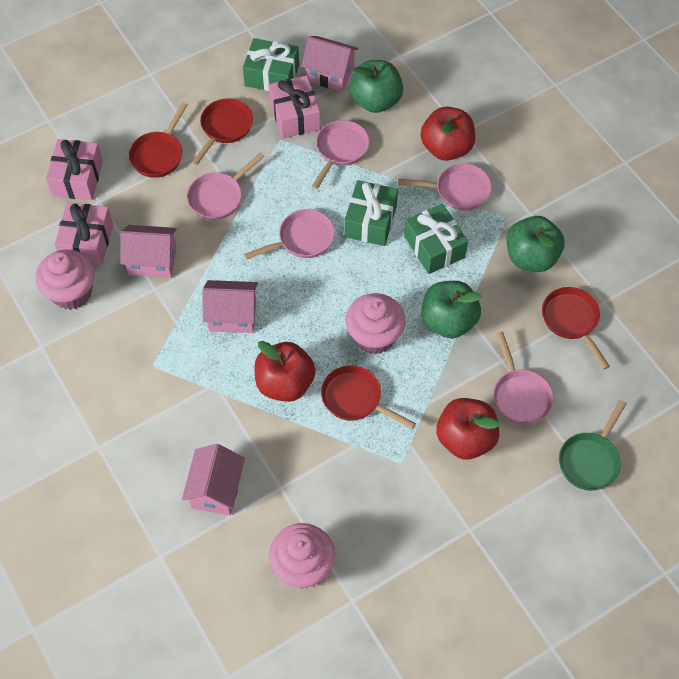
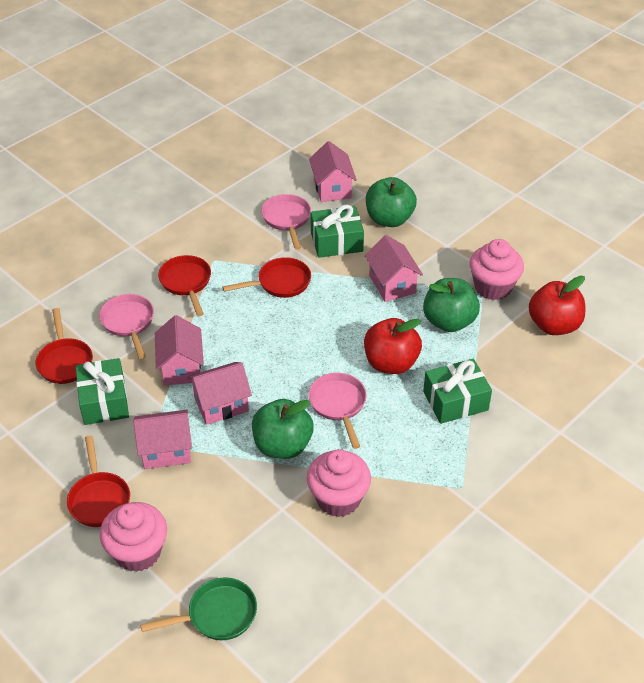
pink gift: 3 -> 0
pink house: 4 -> 5
pink pan: 5 -> 3
red apple: 3 -> 2

